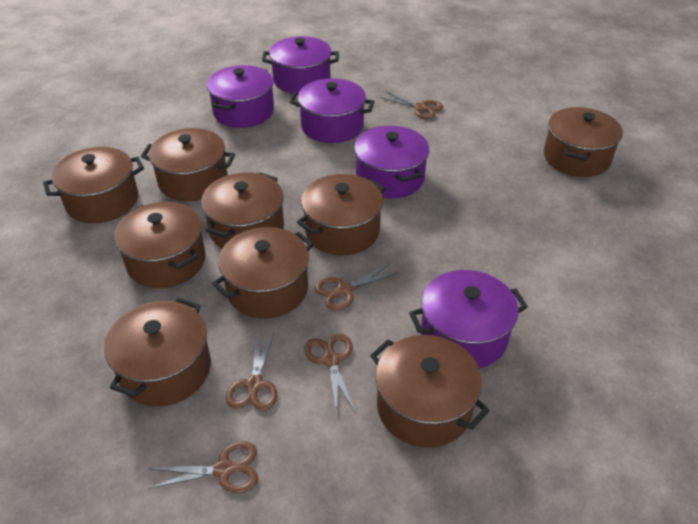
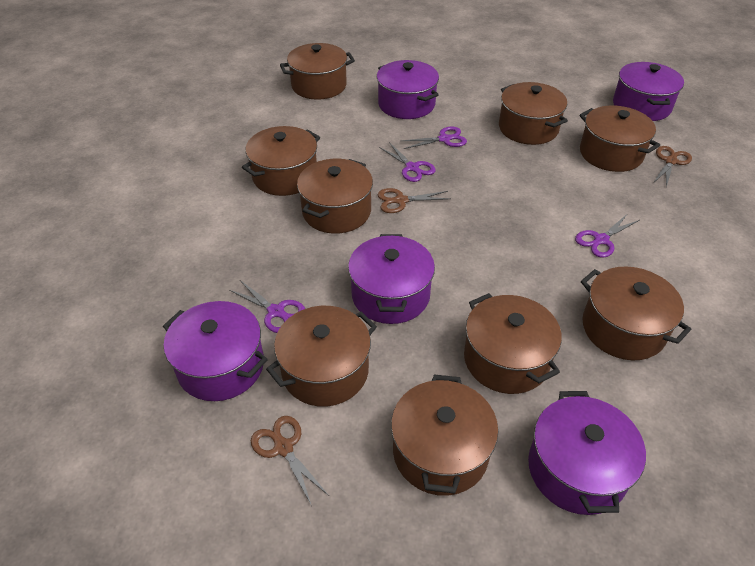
brown scissors: 5 -> 3
purple scissors: 0 -> 4

